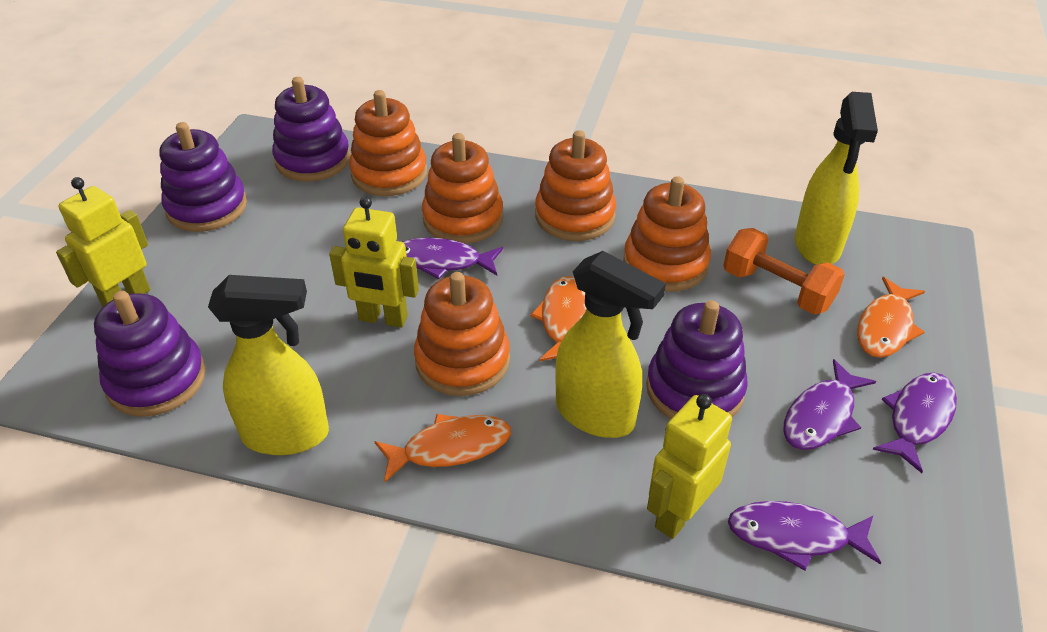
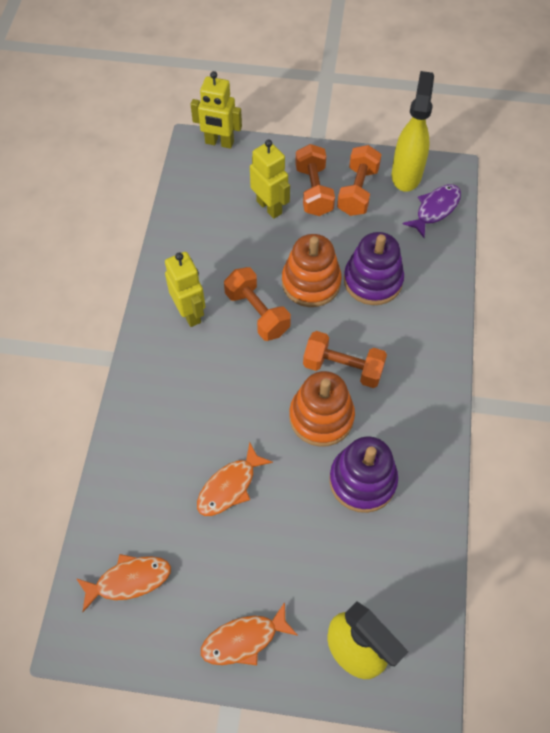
orange dumbbell: 1 -> 4
orange stacking toy: 5 -> 2
purple fish: 4 -> 1
purple stacking toy: 4 -> 2
yellow spray bottle: 3 -> 2

